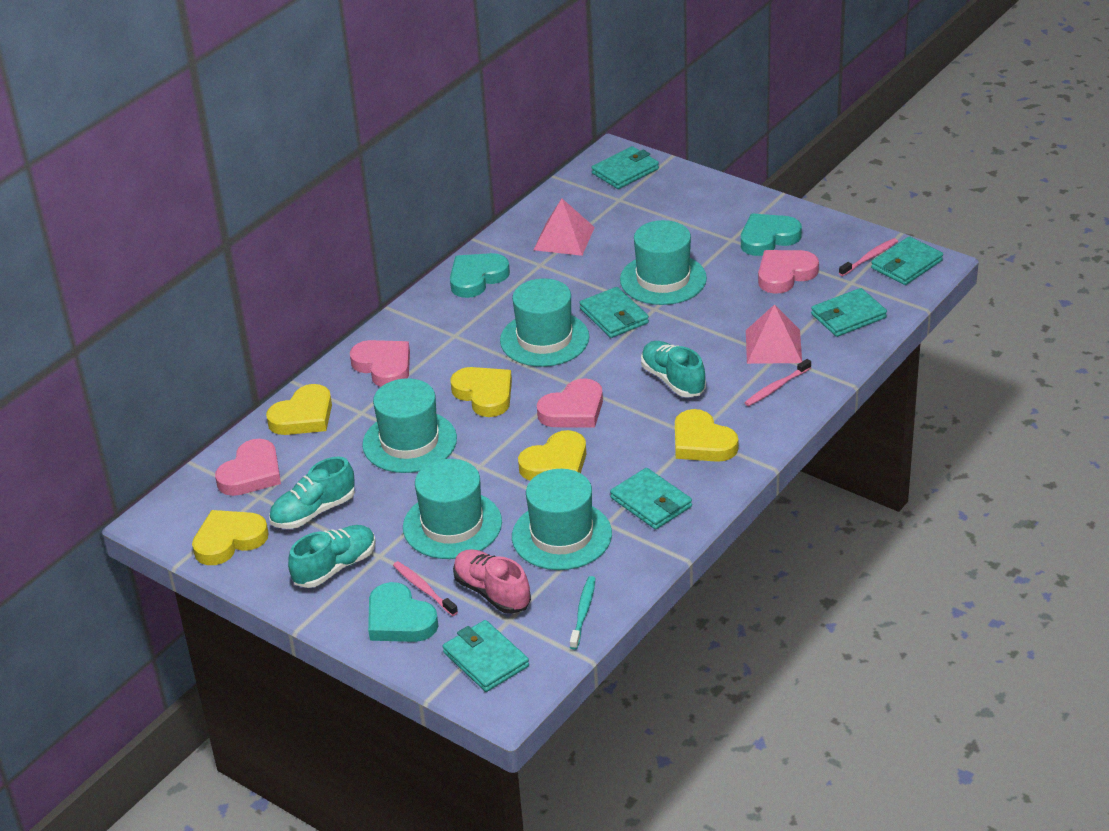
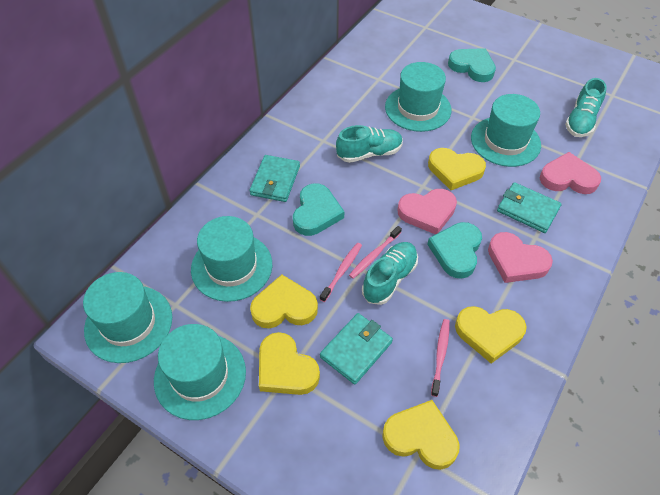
pink heart: 4 -> 3
pink pyramid: 2 -> 0
pink shoe: 1 -> 0
turquoise toothbrush: 1 -> 0
turquoise wallet: 6 -> 3

